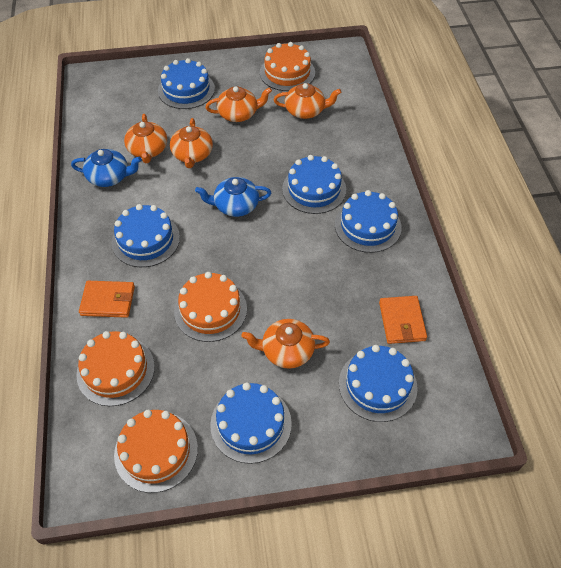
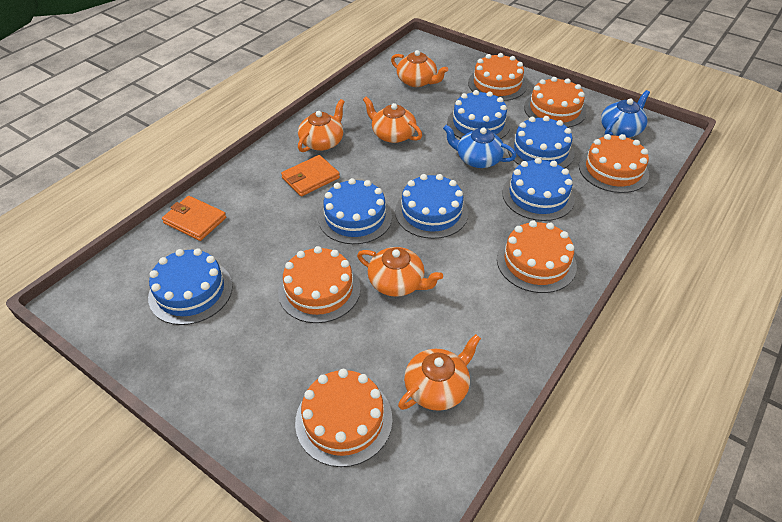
orange cake: 4 -> 6

